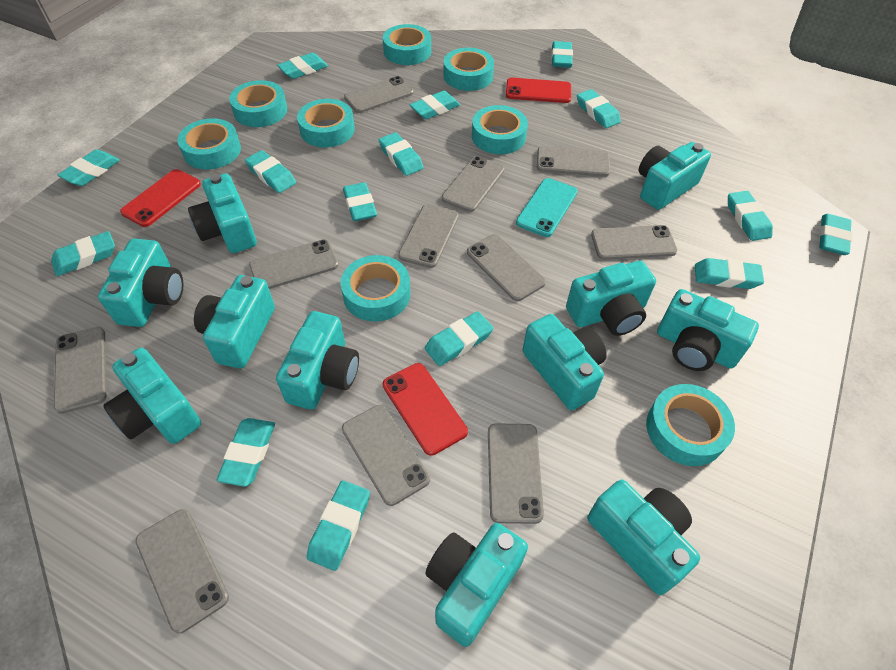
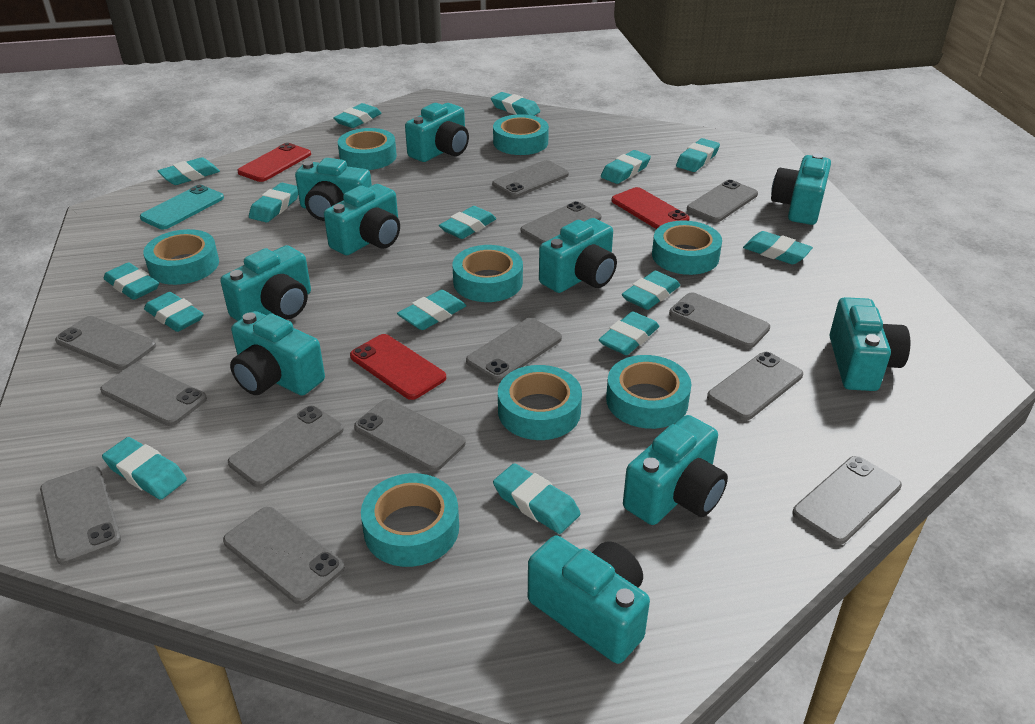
grey phone: 11 -> 13
turquoise camera: 11 -> 10

